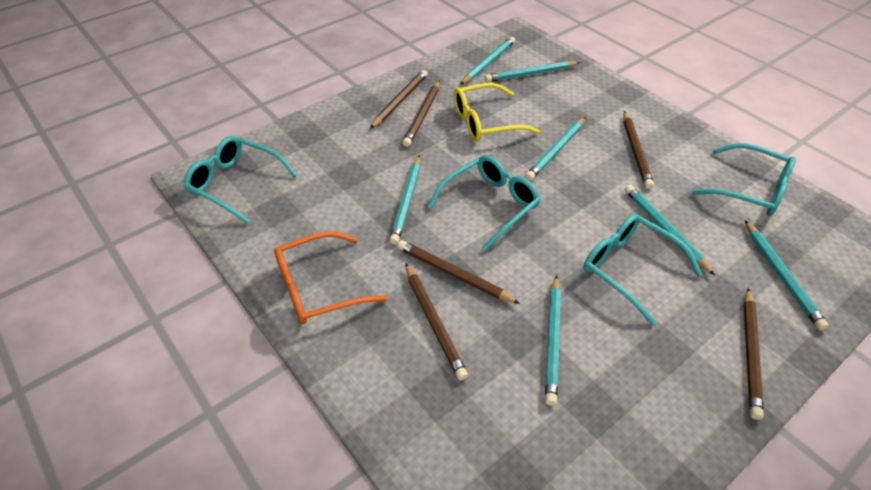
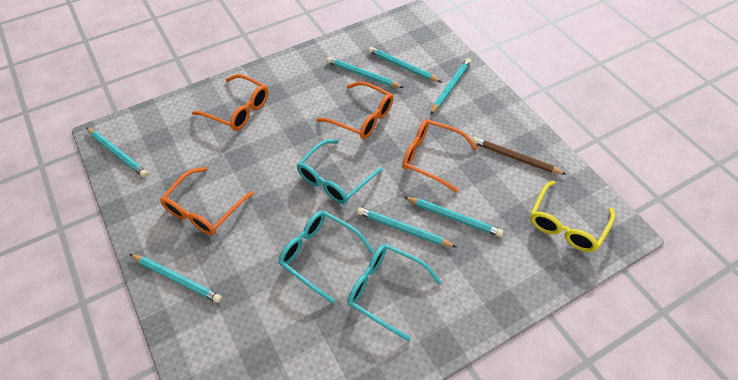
brown pencil: 6 -> 1
orange glasses: 1 -> 4
turquoise glasses: 4 -> 3

